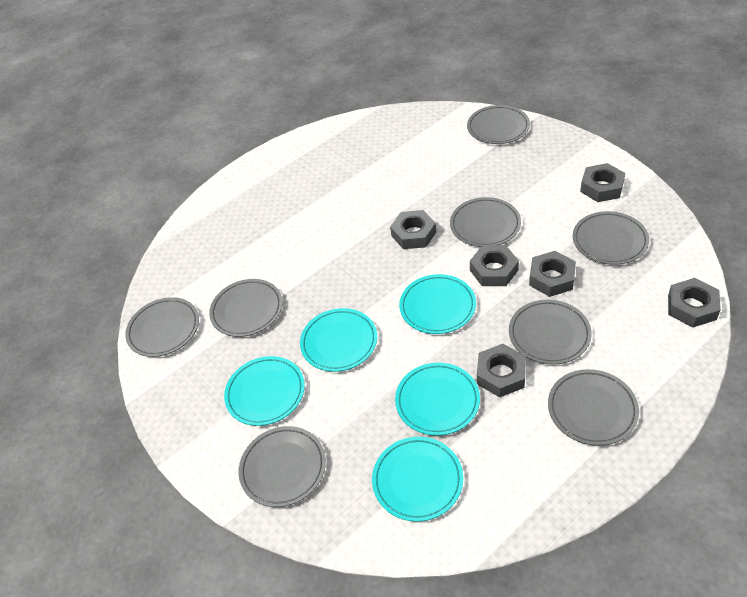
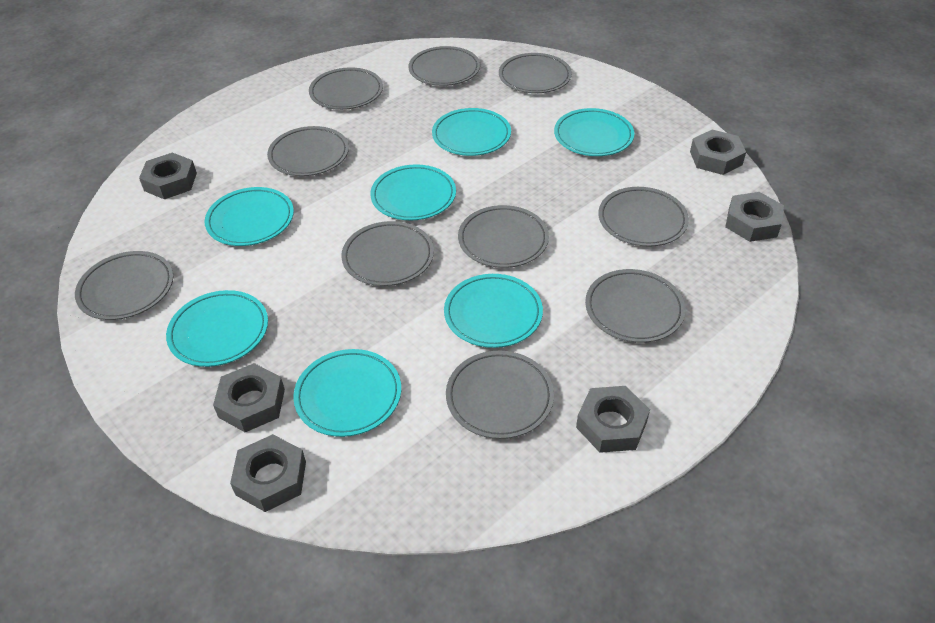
grey plate: 8 -> 10
turquoise plate: 5 -> 7

